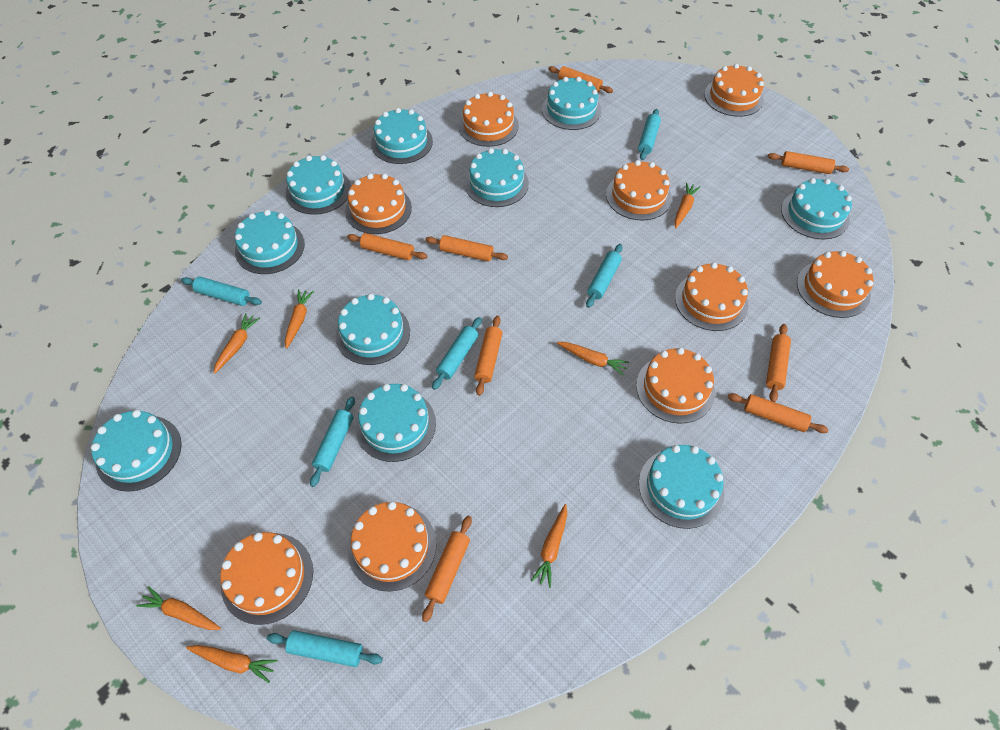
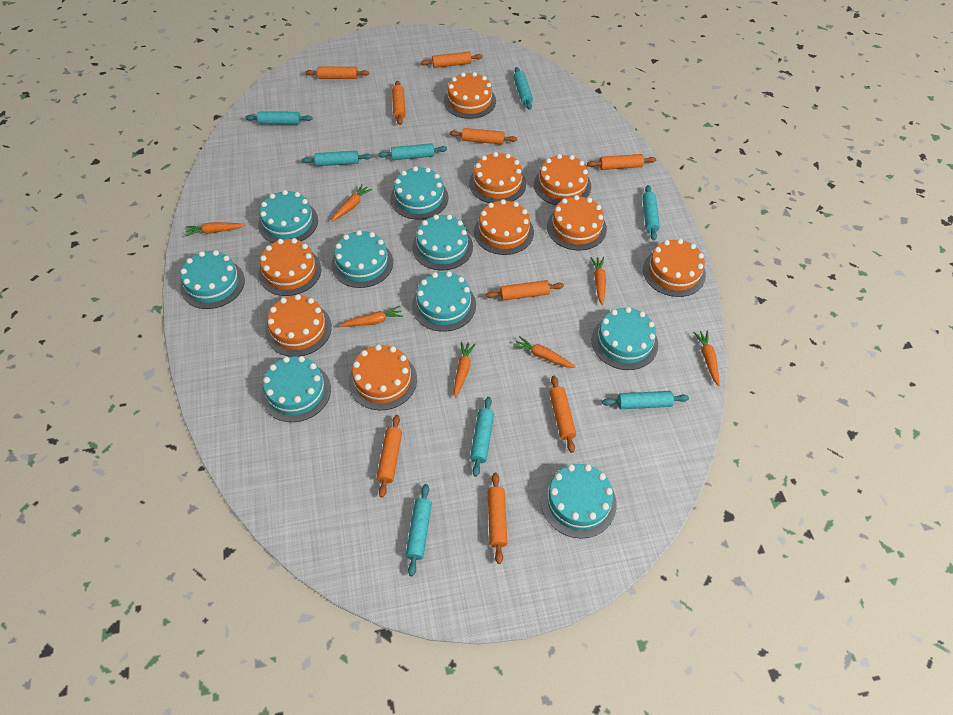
orange rolling pin: 8 -> 9
turquoise cake: 10 -> 9
turquoise rolling pin: 6 -> 8

